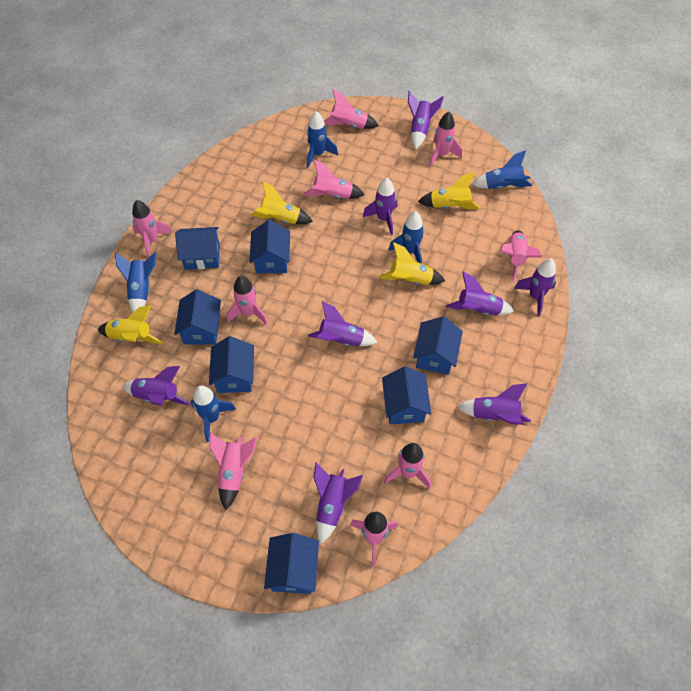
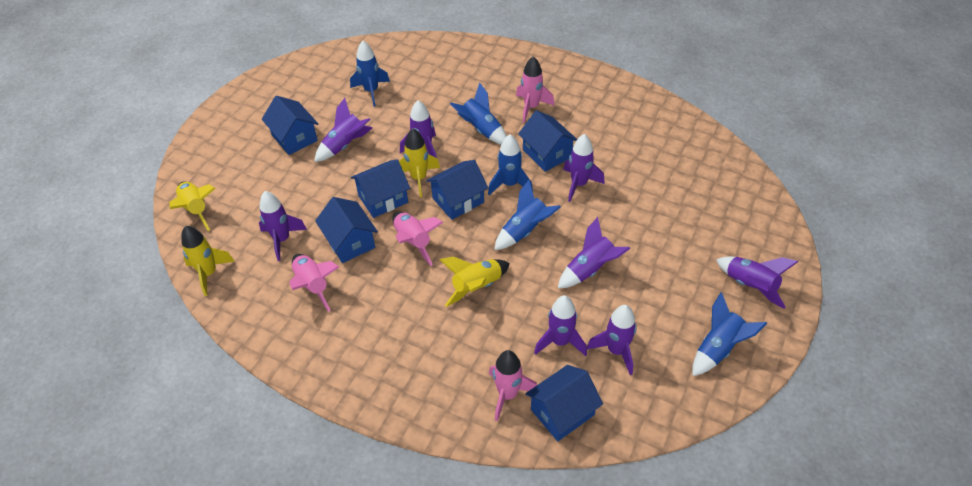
blue house: 7 -> 6
pink rocket: 9 -> 4

